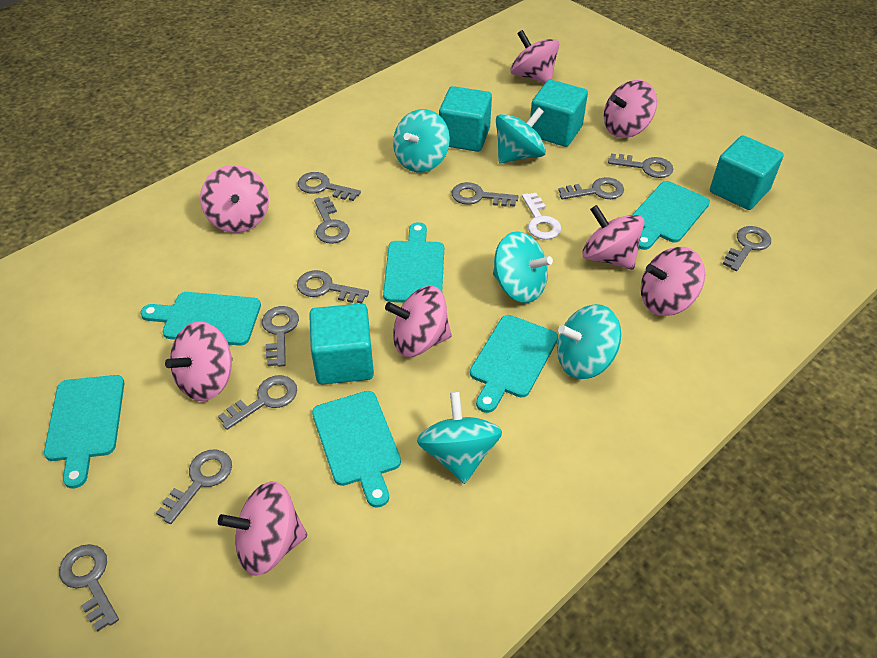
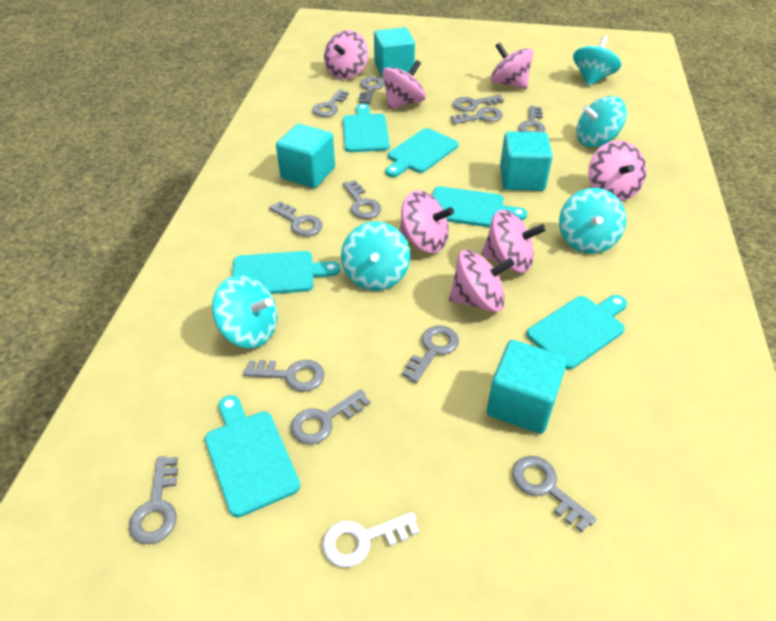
grey key: 11 -> 12
pink spinning top: 8 -> 7

